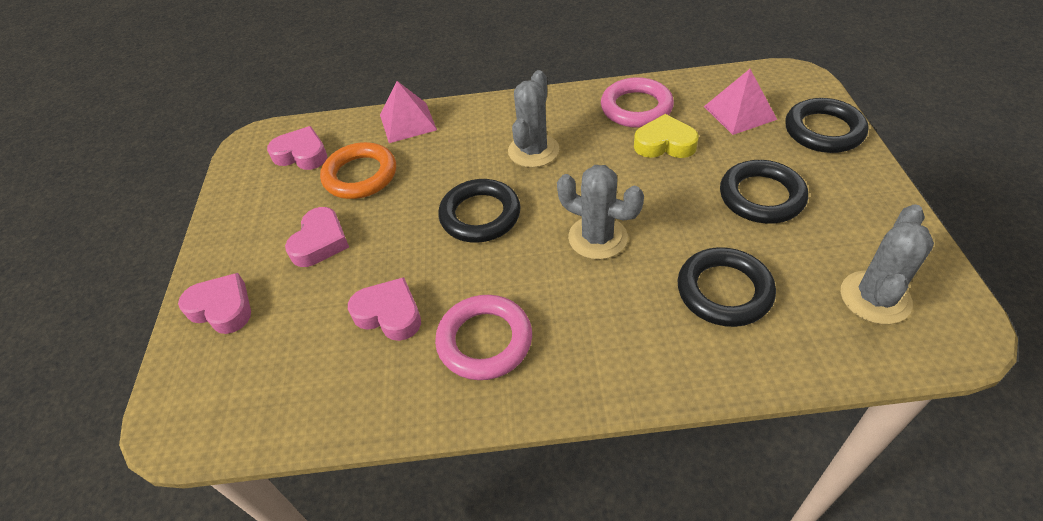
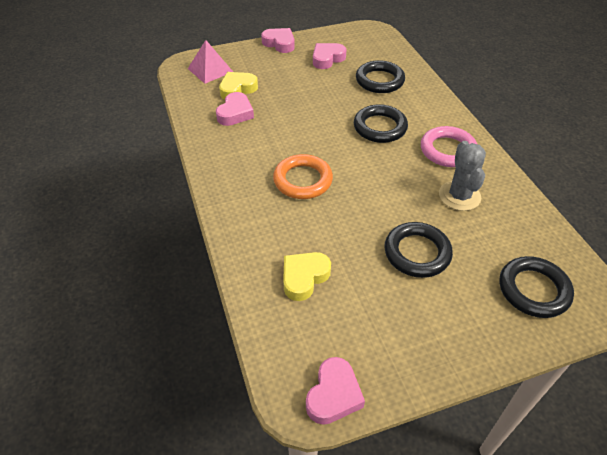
grey cactus: 3 -> 1
pink pyramid: 2 -> 1
pink ring: 2 -> 1
yellow heart: 1 -> 2

